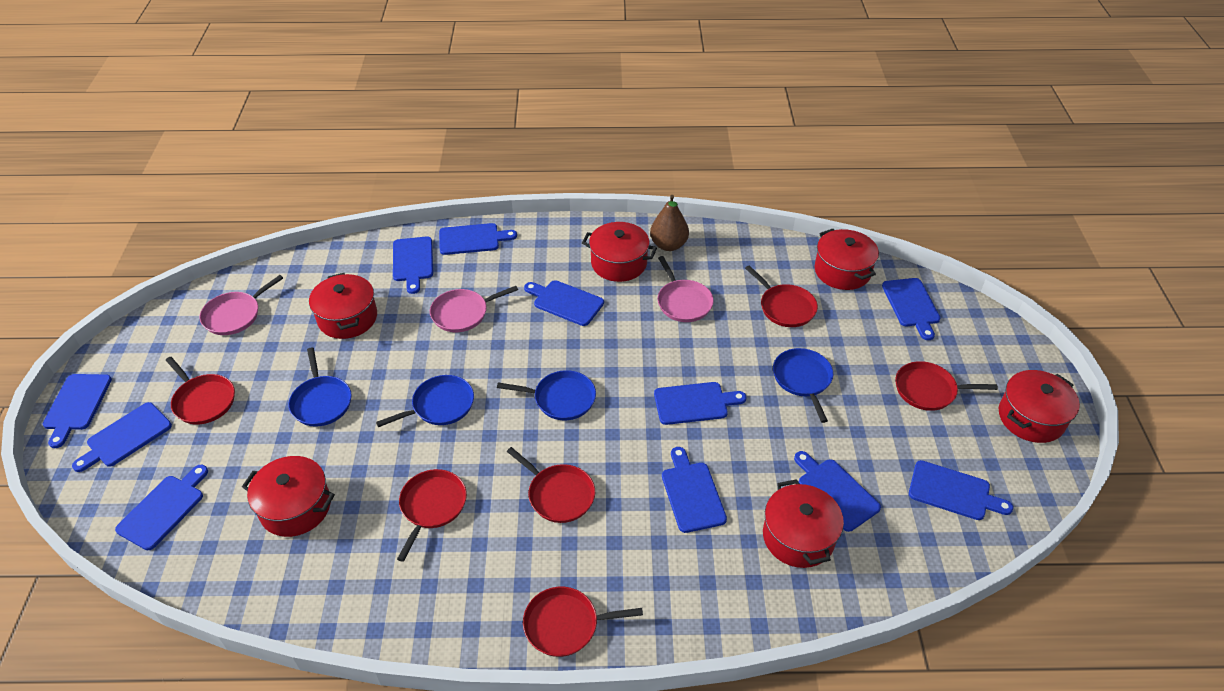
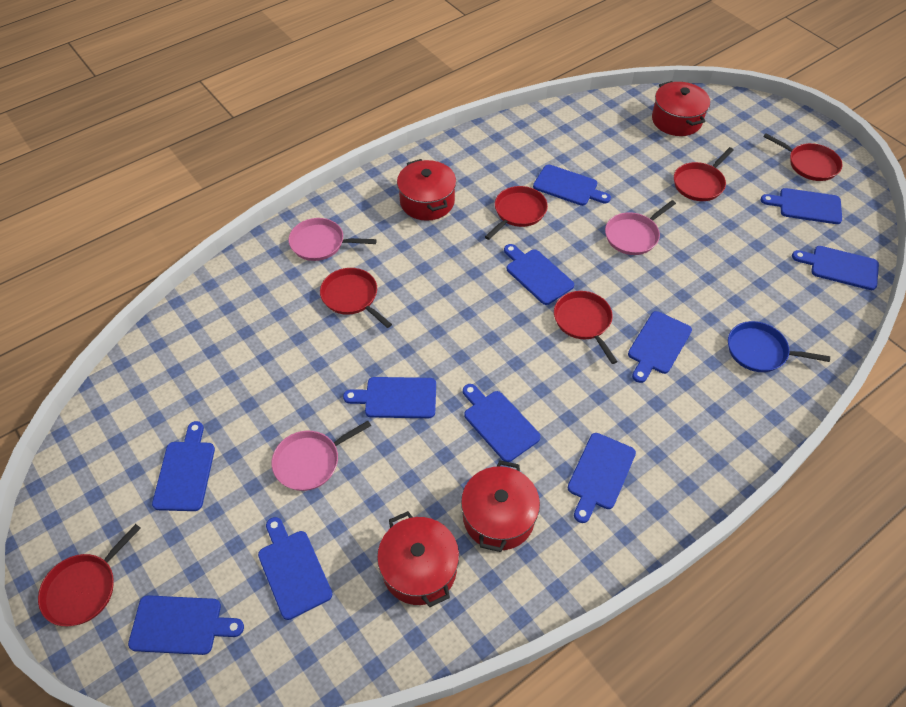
blue pan: 4 -> 1
brown pear: 1 -> 0
red pot: 6 -> 4

